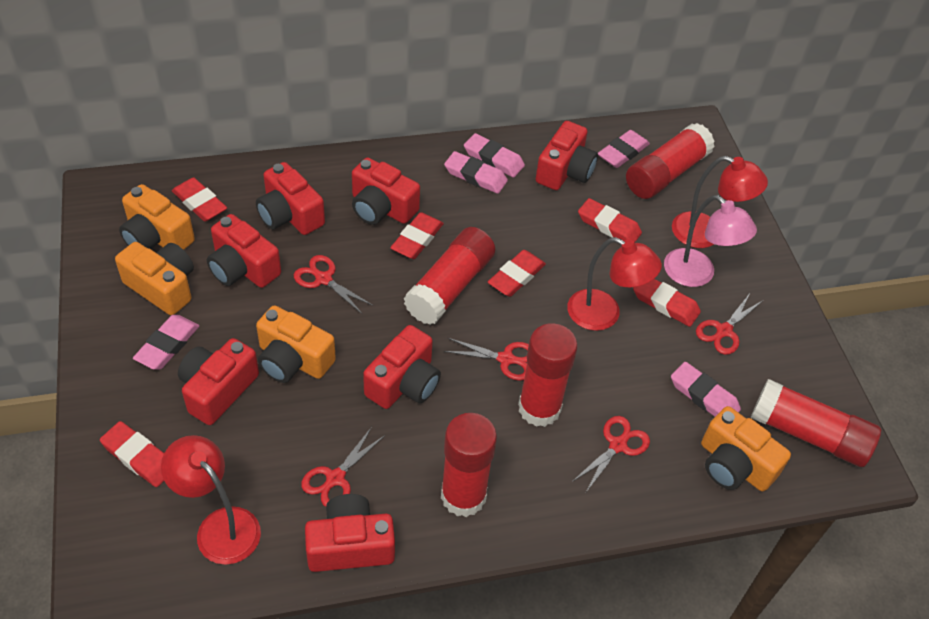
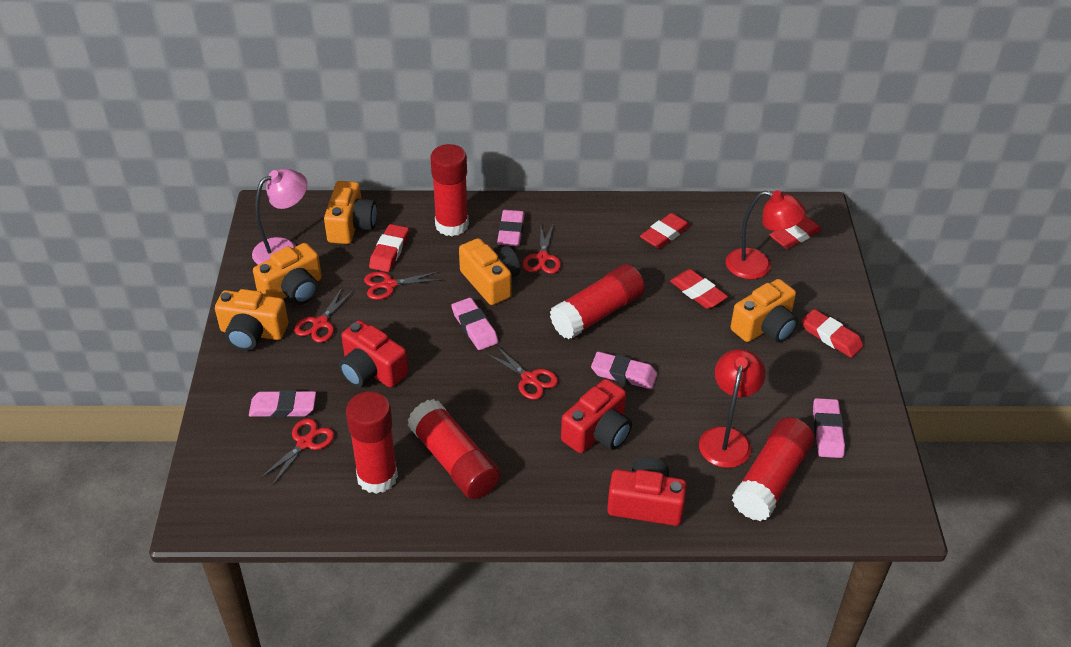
orange camera: 4 -> 5
red camera: 7 -> 3
red eraser: 6 -> 5
red lamp: 3 -> 2

